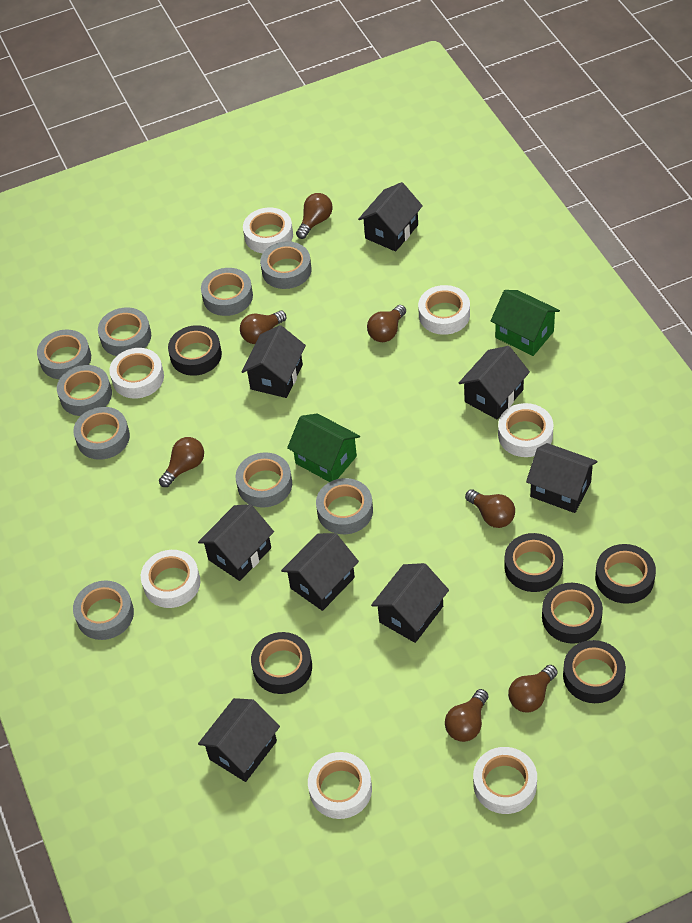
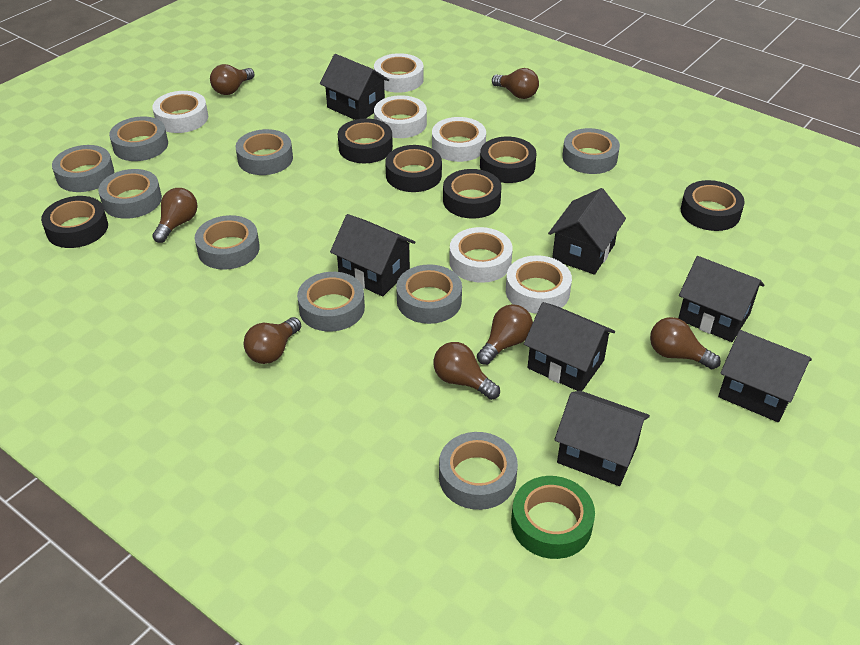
black house: 8 -> 7
green house: 2 -> 0
green tape: 0 -> 1
white tape: 7 -> 6

